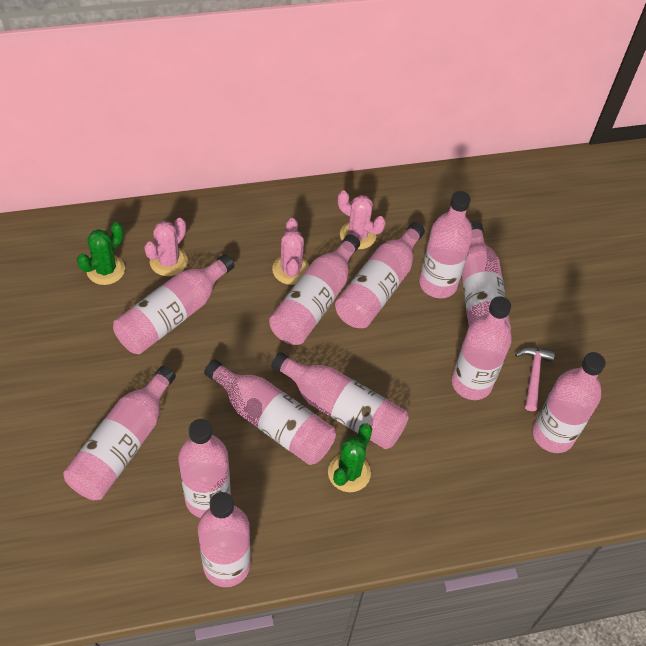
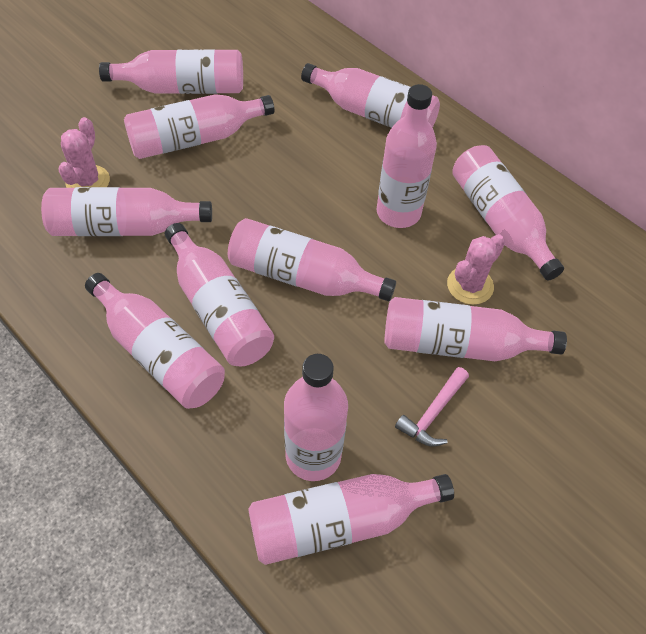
green cactus: 2 -> 0
pink cactus: 3 -> 2

